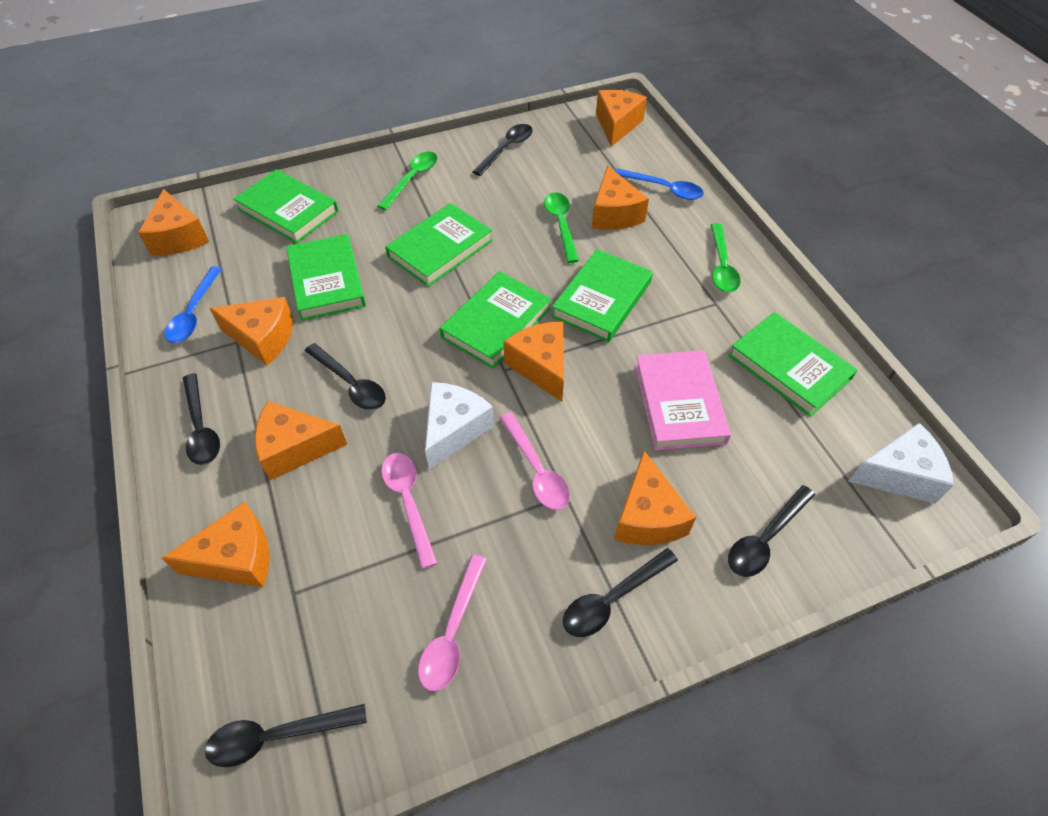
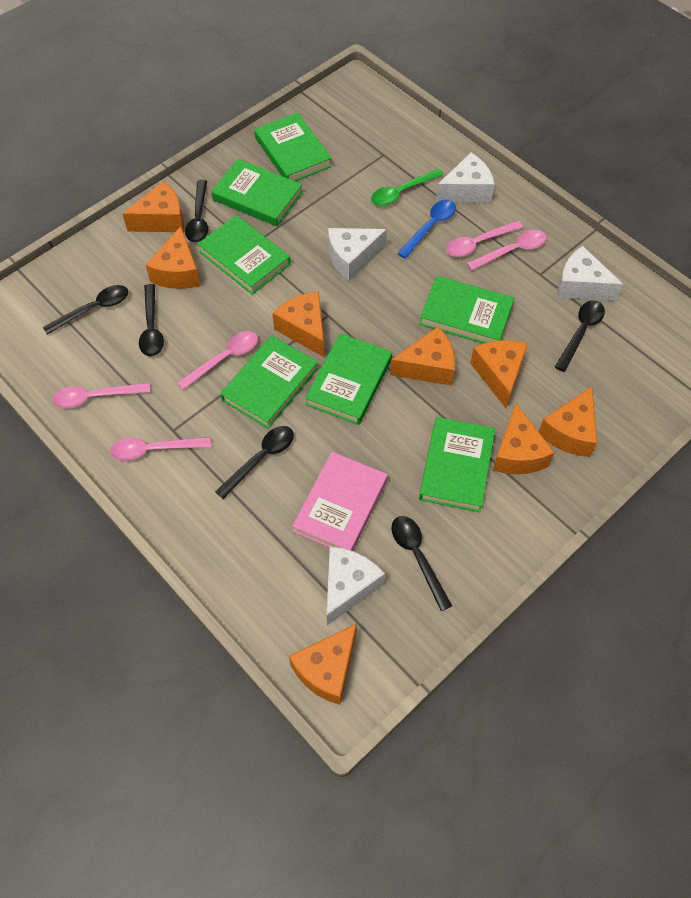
blue spoon: 2 -> 1
green book: 6 -> 7
green spoon: 3 -> 1
pink spoon: 3 -> 5
white cheese: 2 -> 4

